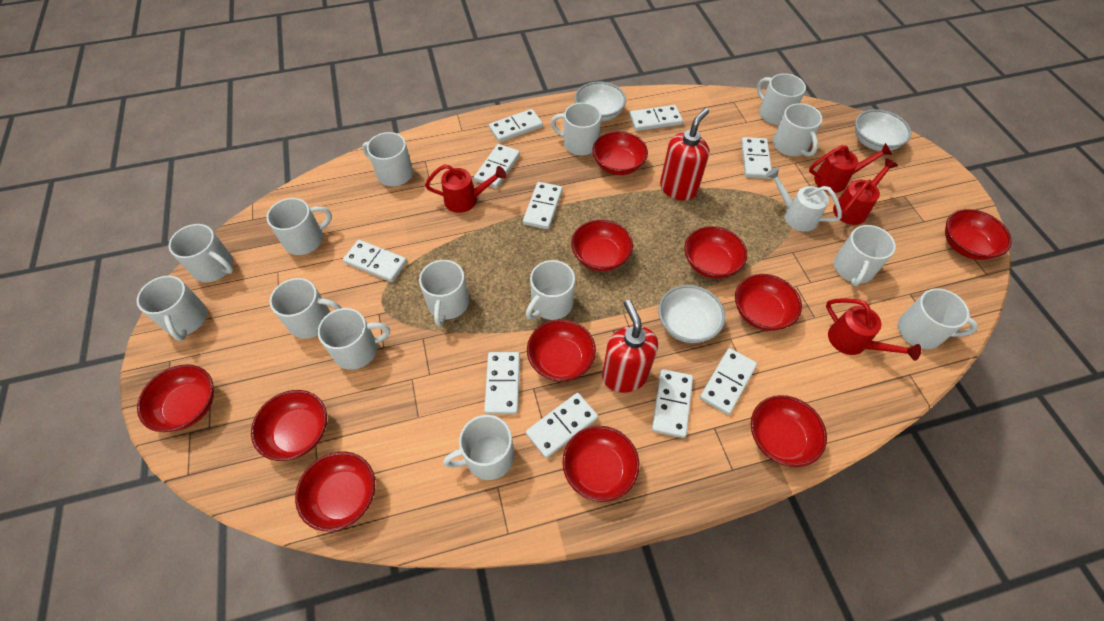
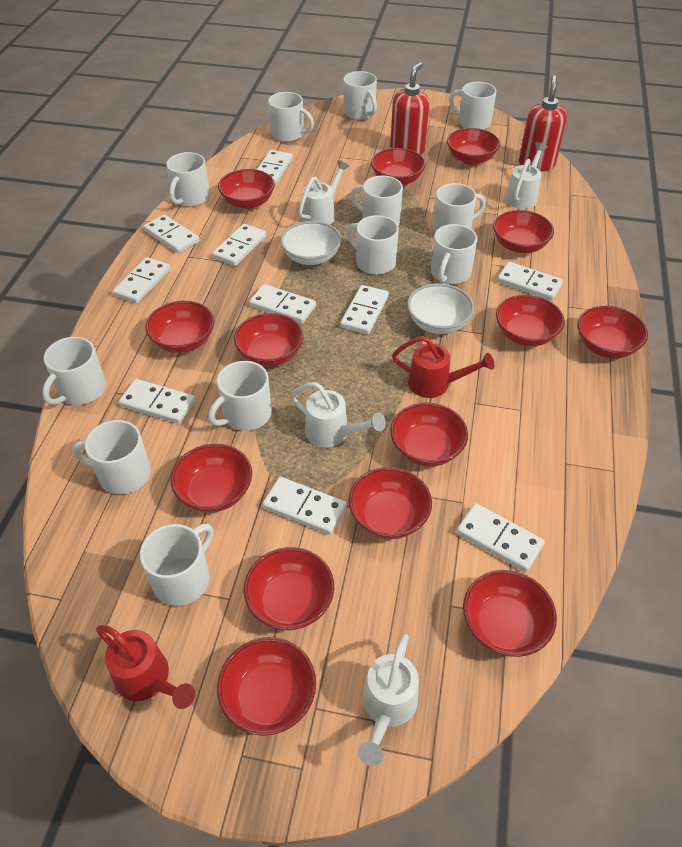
red bowl: 11 -> 14
red watering can: 4 -> 2
white bowl: 3 -> 2
white mug: 14 -> 12
white watering can: 1 -> 4

